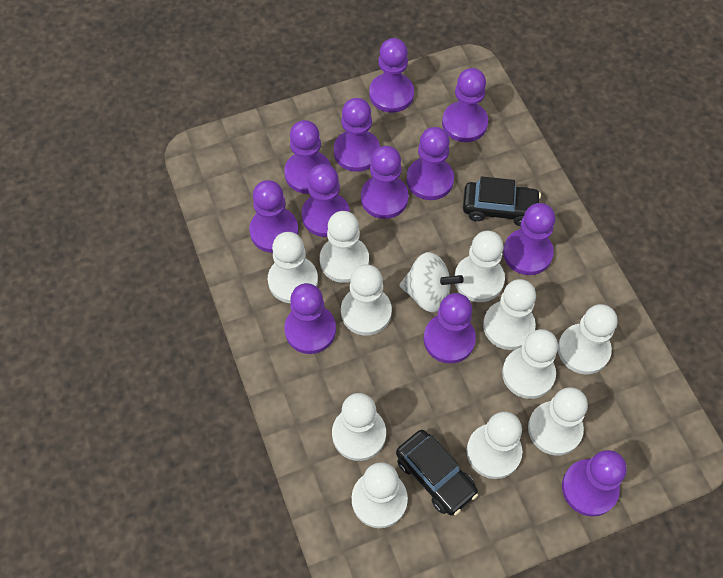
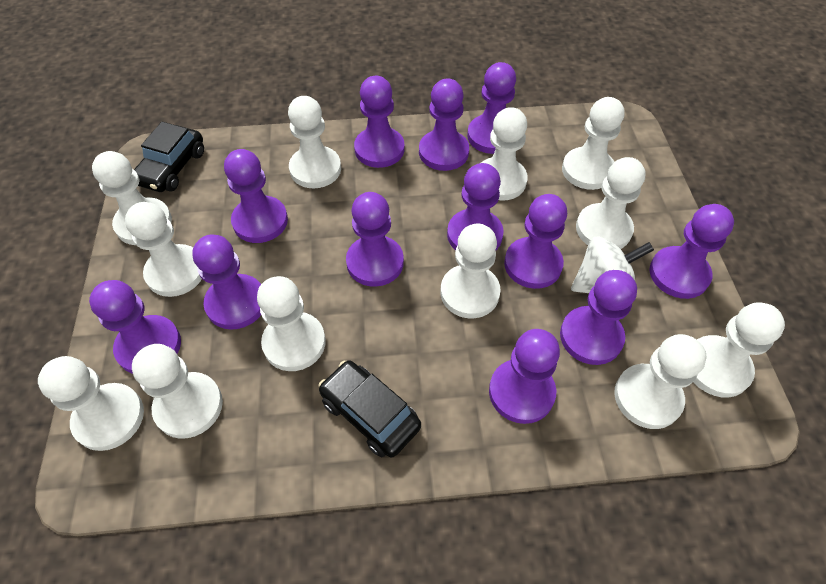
white pawn: 11 -> 12

